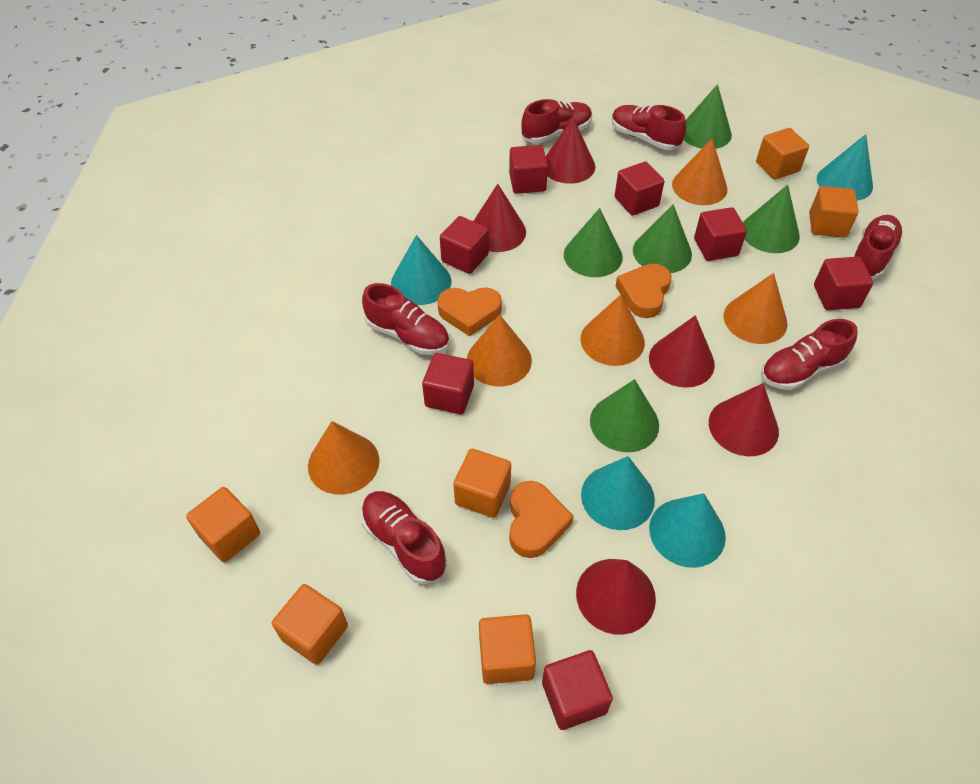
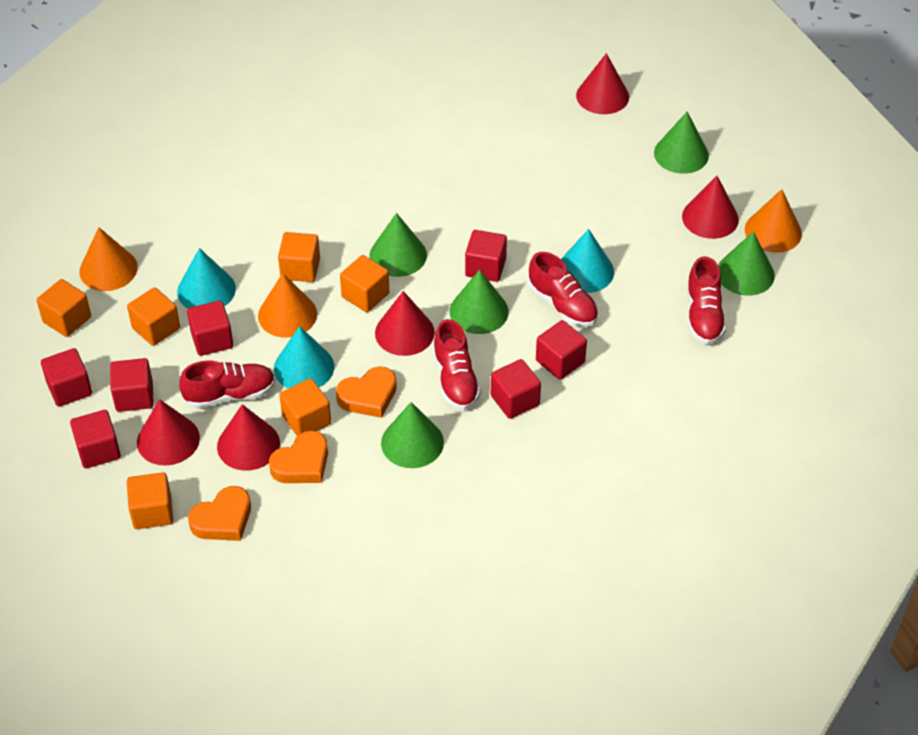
orange cone: 5 -> 3
red shoe: 6 -> 4
turquoise cone: 4 -> 3

